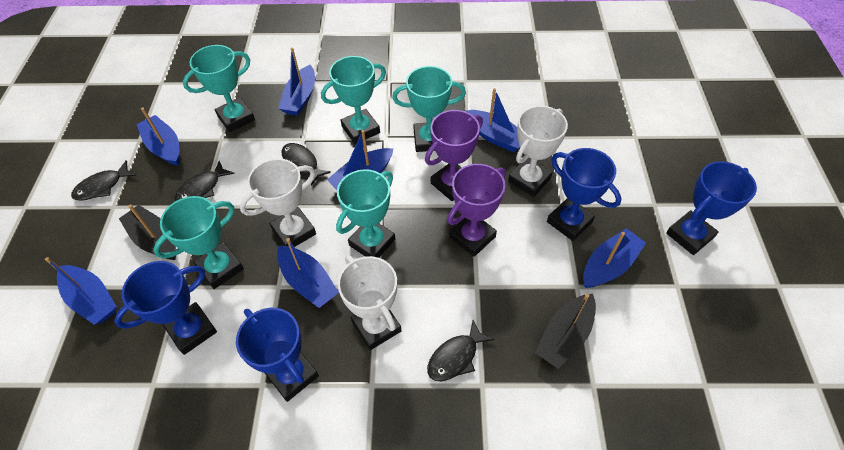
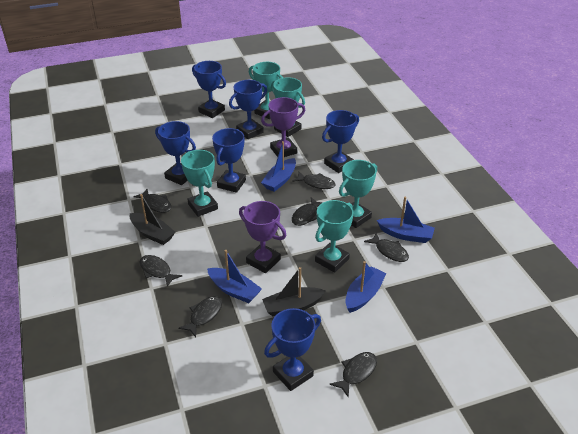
black fish: 4 -> 7
blue boat: 7 -> 4
blue trophy: 4 -> 6
white trophy: 3 -> 0

